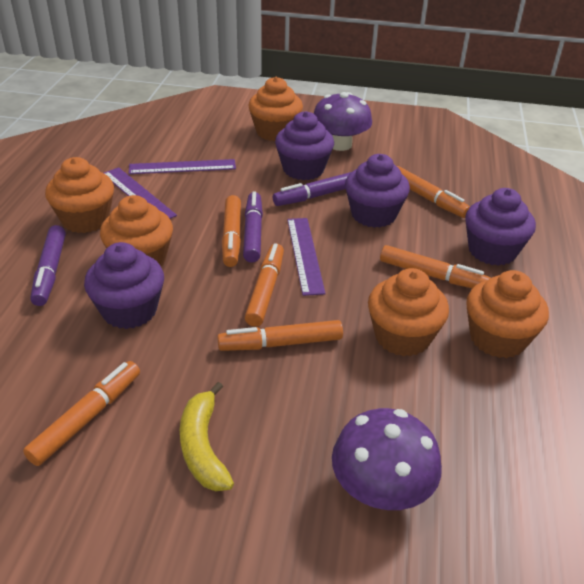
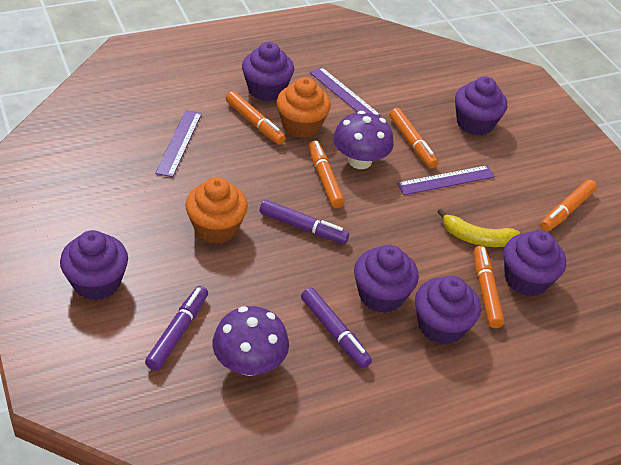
orange cupcake: 5 -> 2
orange marker: 6 -> 5
purple cupcake: 4 -> 6

